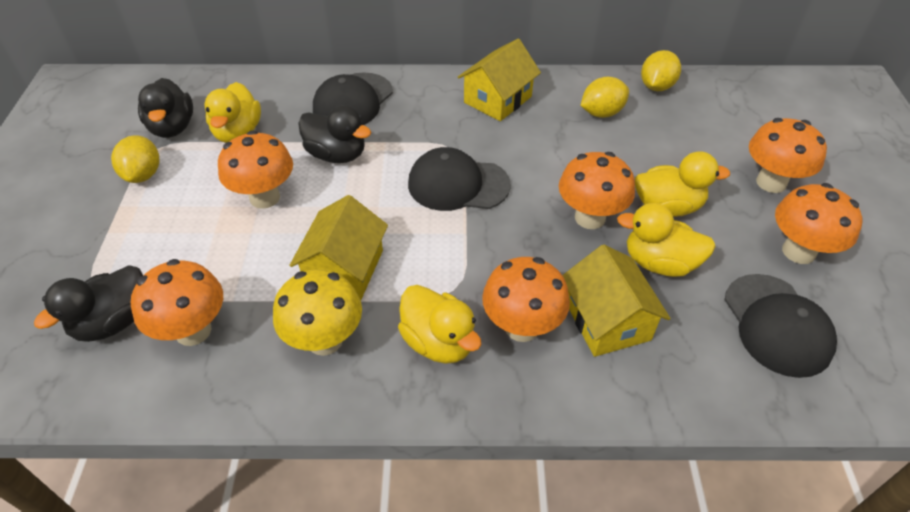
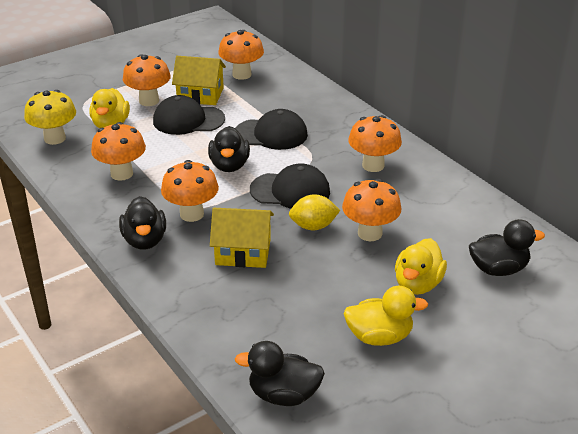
black duck: 3 -> 4
yellow duck: 4 -> 3
yellow house: 3 -> 2
yellow lemon: 3 -> 1

